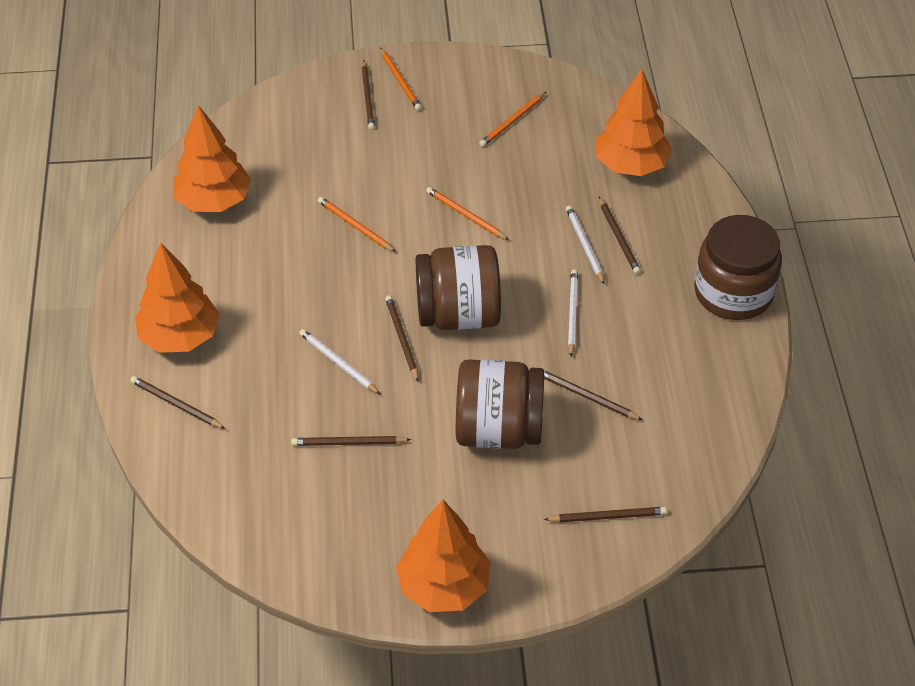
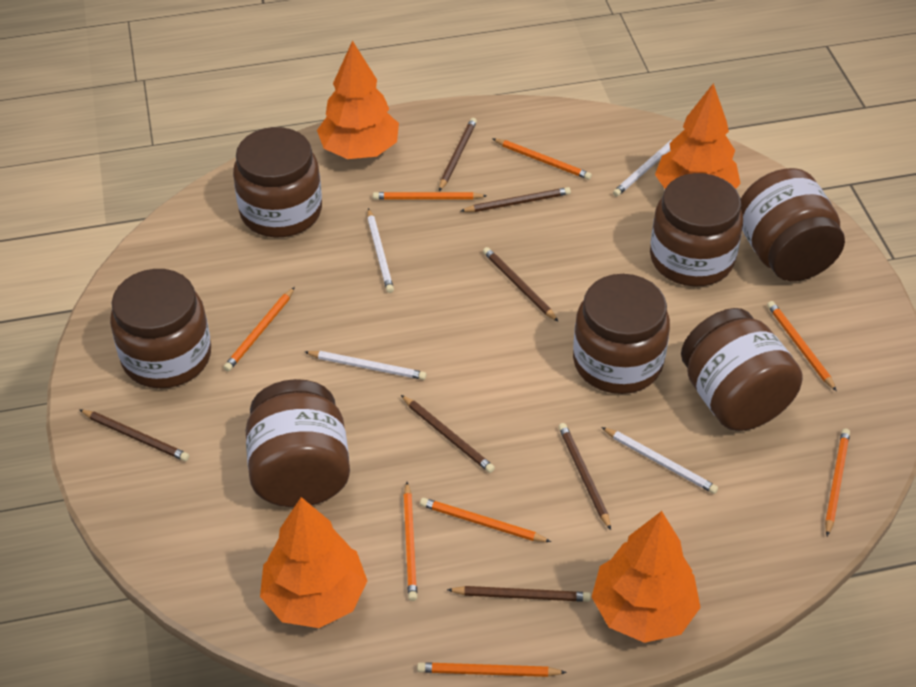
brown jar: 3 -> 7
orange pencil: 4 -> 8
white pencil: 3 -> 4

